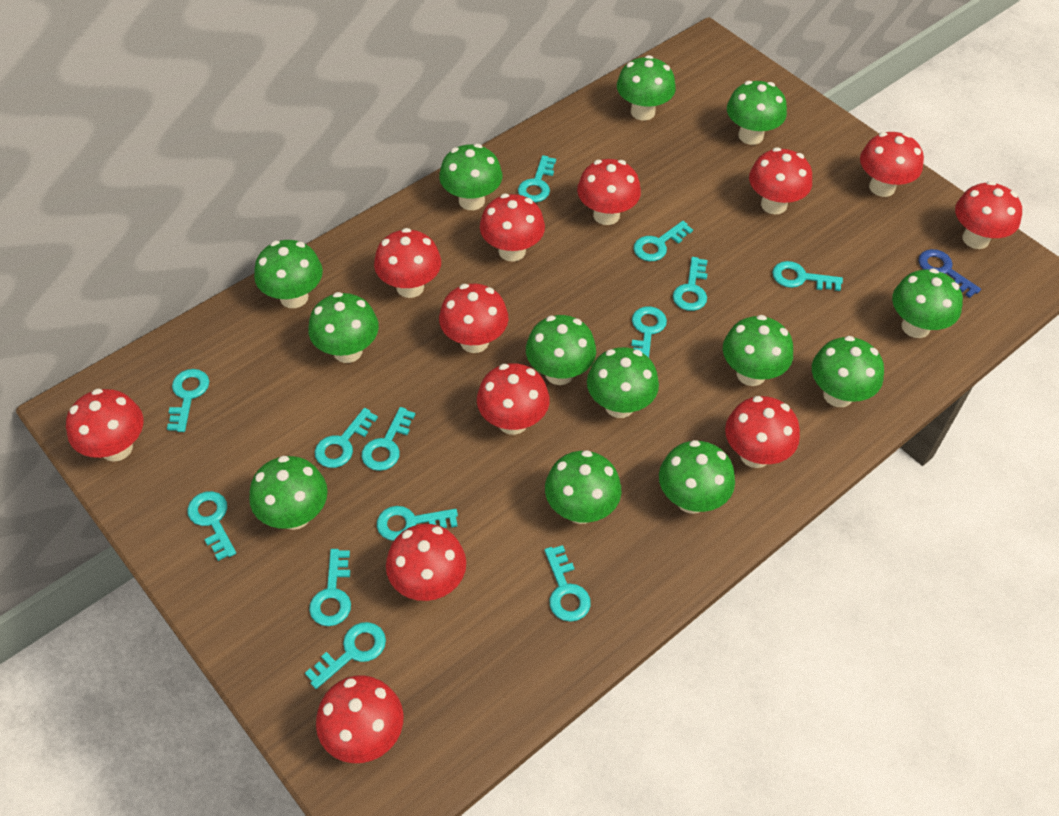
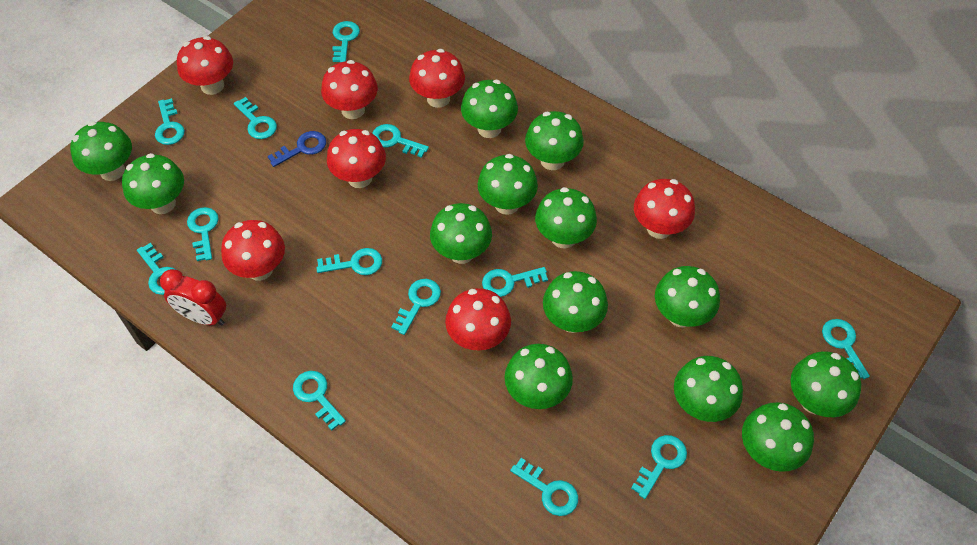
red clock: 0 -> 1
red mushroom: 12 -> 7

